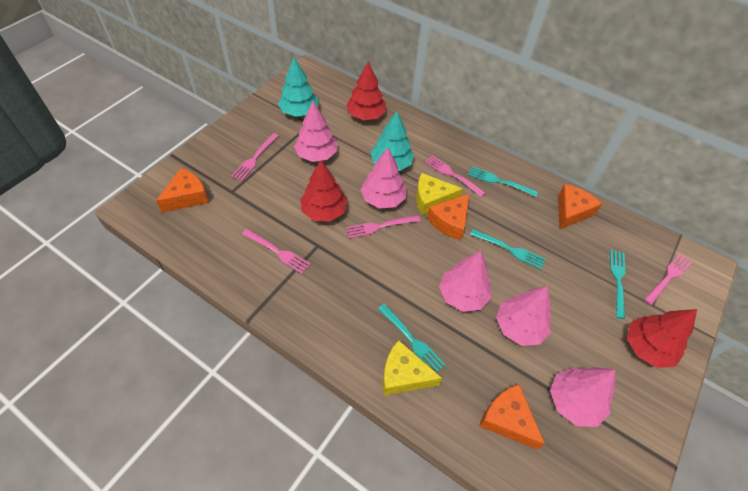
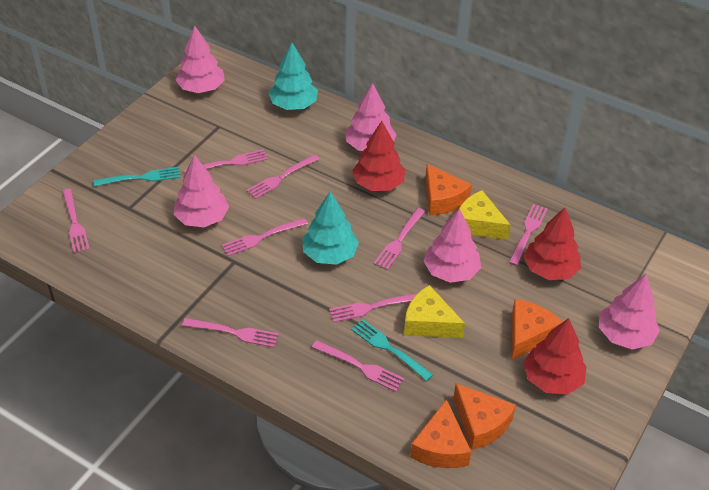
pink fork: 5 -> 9
turquoise fork: 4 -> 2

